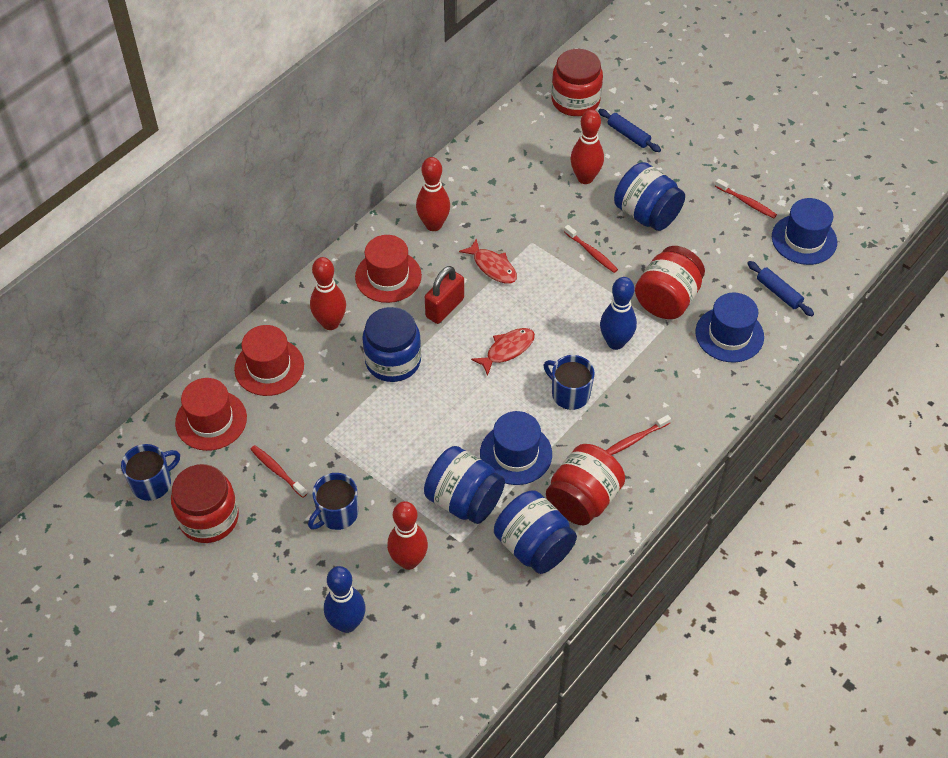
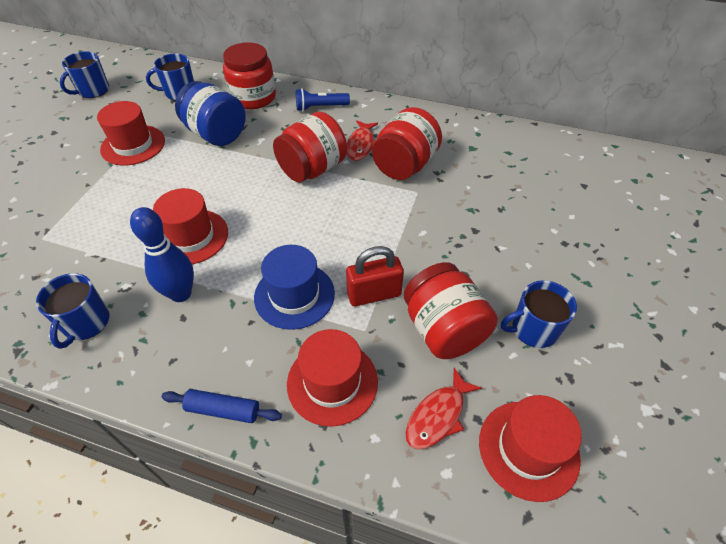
blue bowling pin: 2 -> 1
blue flashlight: 0 -> 1
blue hat: 3 -> 1
blue jar: 4 -> 1
blue mug: 3 -> 4
blue rolling pin: 2 -> 1
red bowling pin: 4 -> 0
red hat: 3 -> 4
red toothbrush: 4 -> 0

